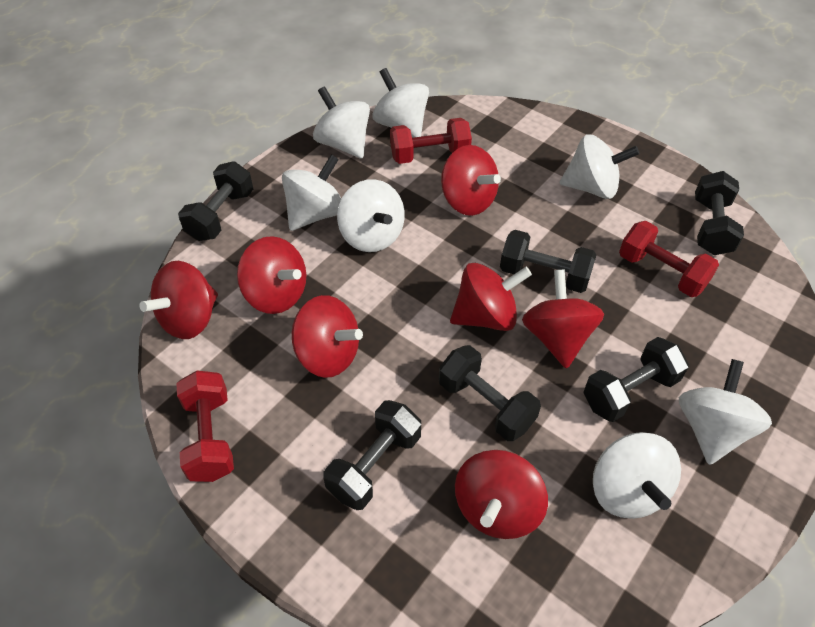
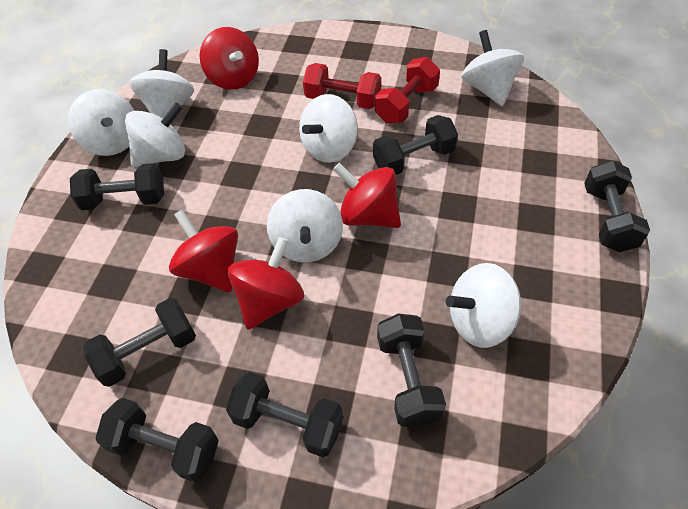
black dumbbell: 6 -> 7
red dumbbell: 3 -> 2
red spinning top: 7 -> 4

